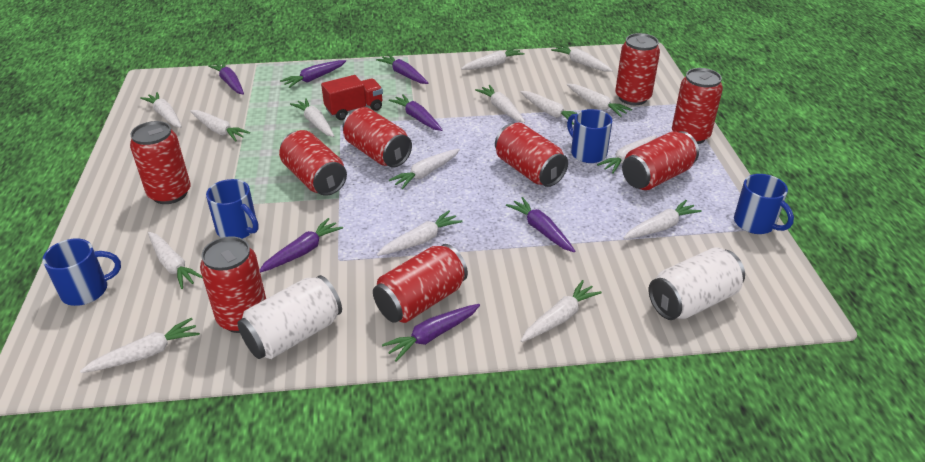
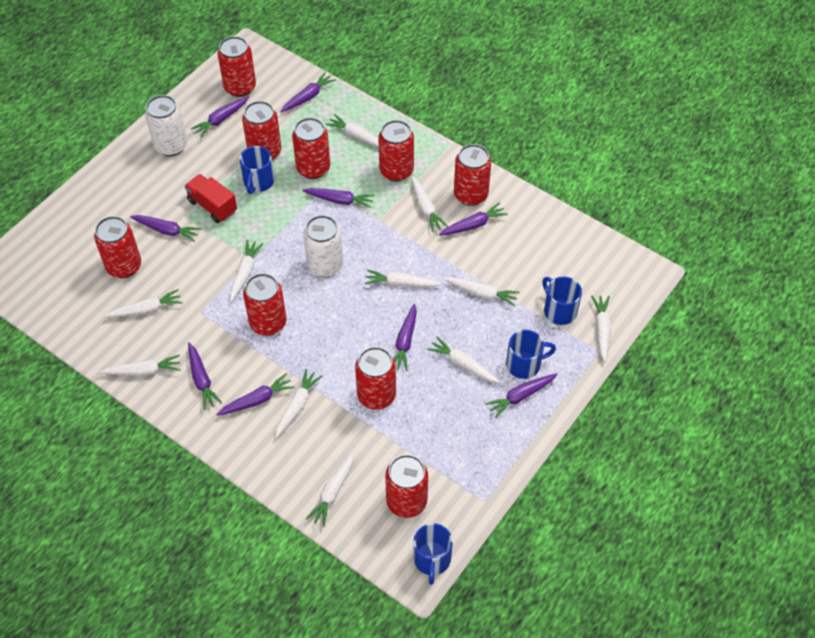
purple carrot: 7 -> 9
white carrot: 15 -> 11

